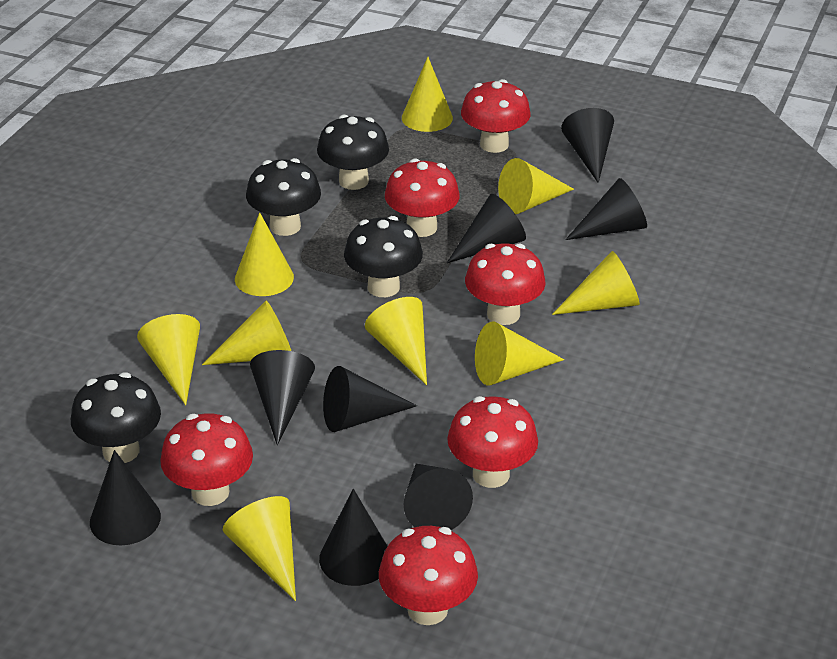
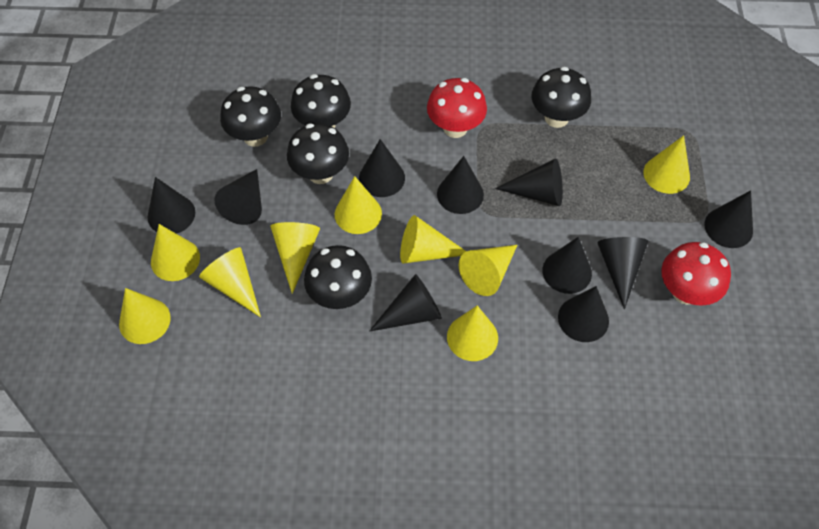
black cone: 8 -> 10
black mushroom: 4 -> 5
red mushroom: 6 -> 2

